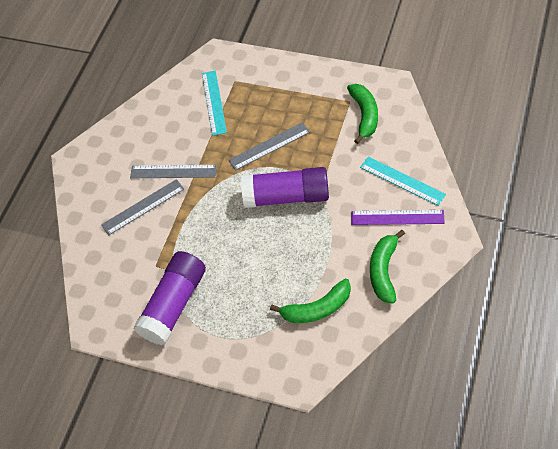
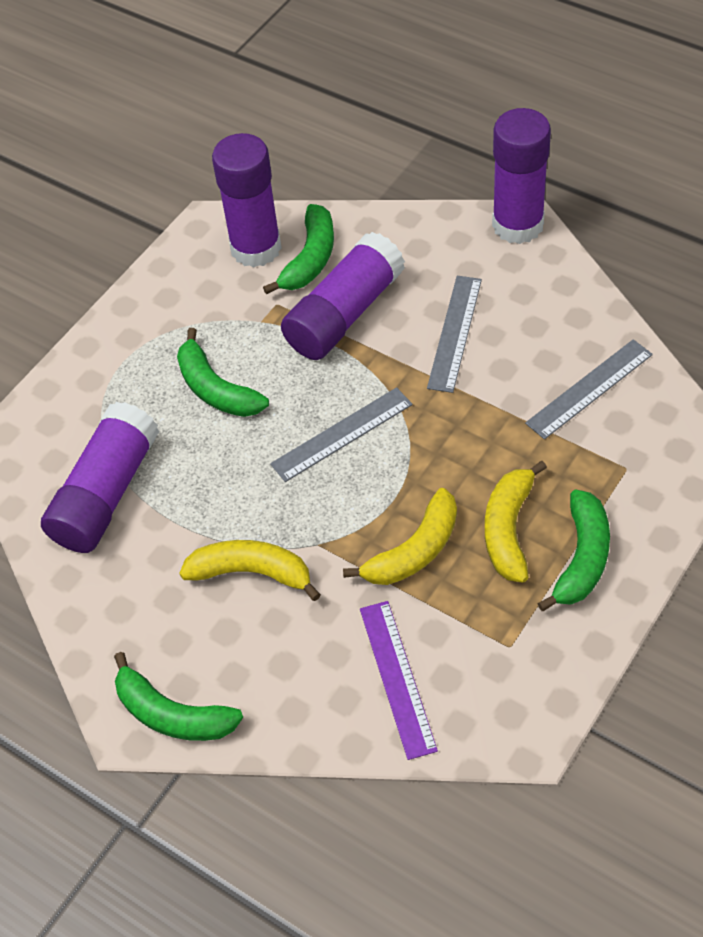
green banana: 3 -> 4
purple glue stick: 2 -> 4
turquoise ruler: 2 -> 0
yellow banana: 0 -> 3

